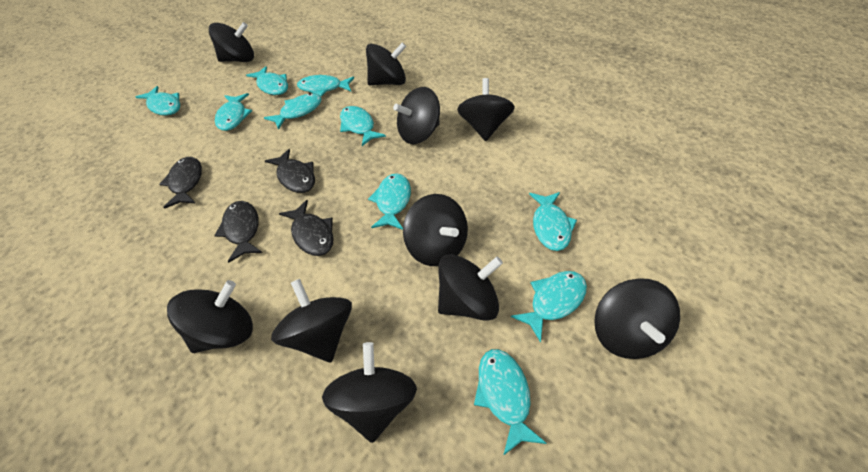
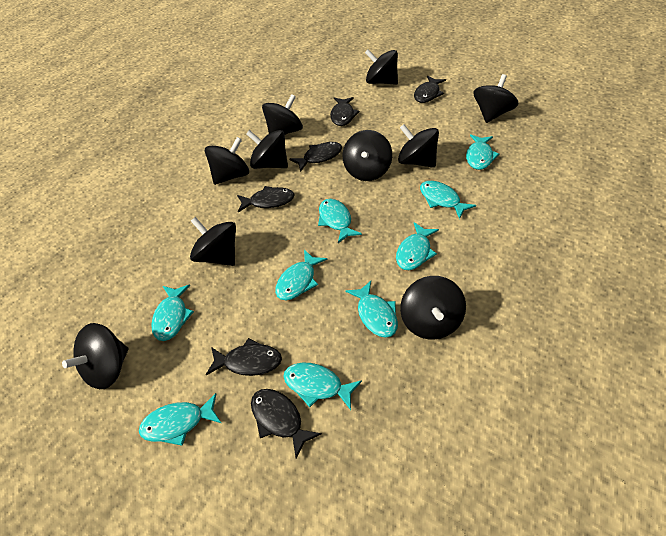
black fish: 4 -> 6
turquoise fish: 10 -> 9

